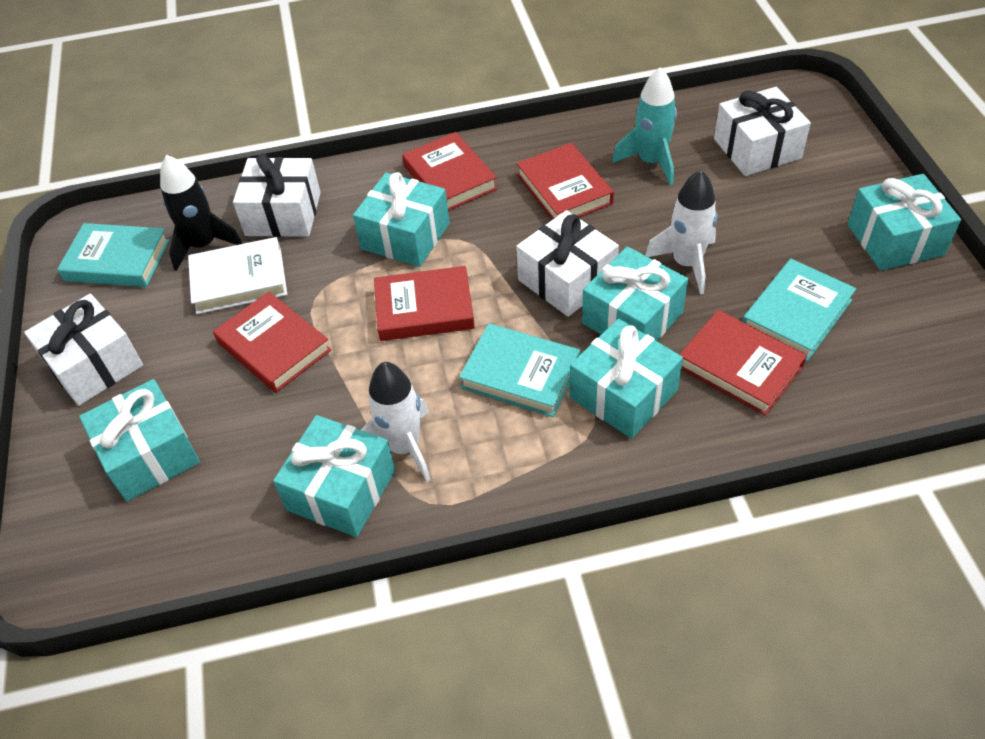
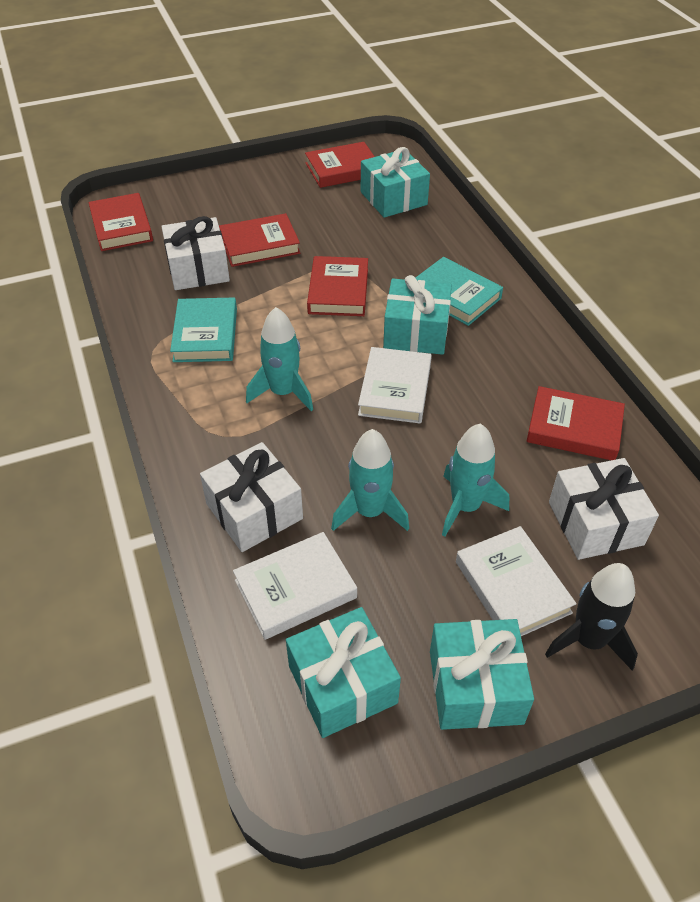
turquoise book: 3 -> 2
turquoise gift: 6 -> 4
turquoise rocket: 1 -> 3
white book: 1 -> 3
white gift: 4 -> 3
white rocket: 2 -> 0

